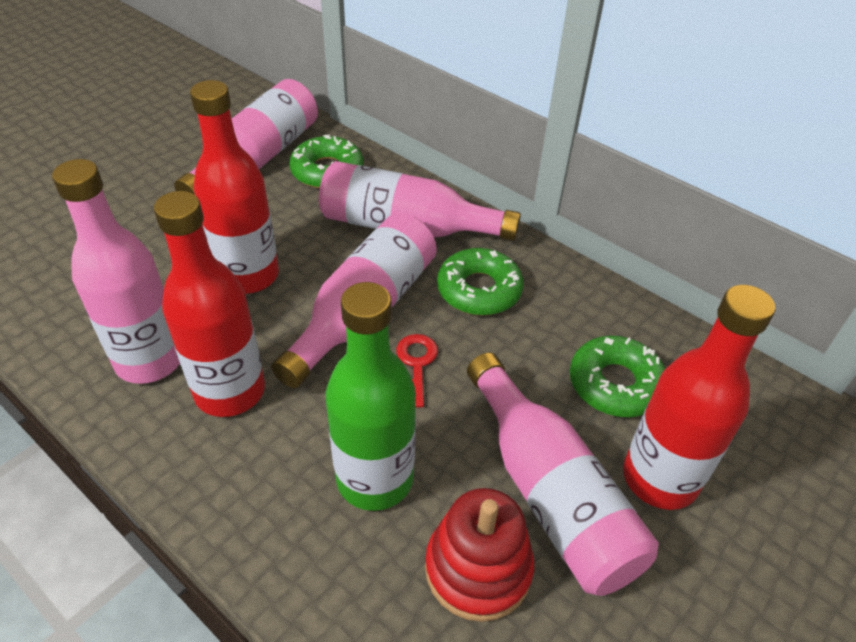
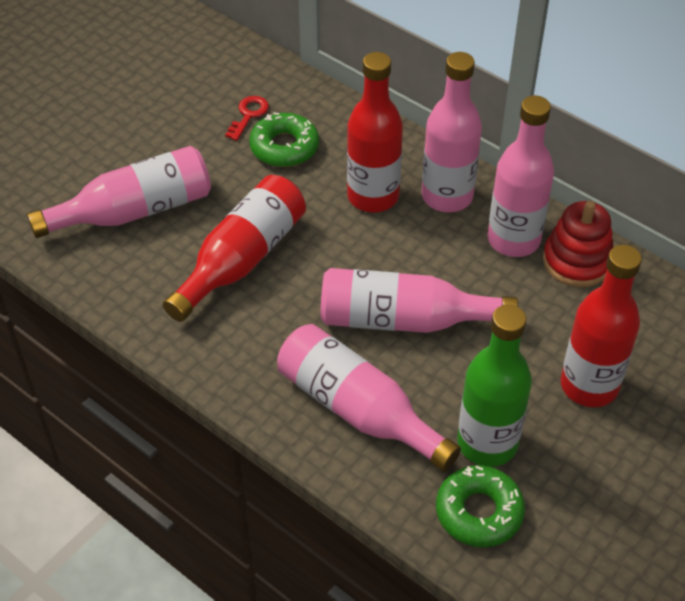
green donut: 3 -> 2

